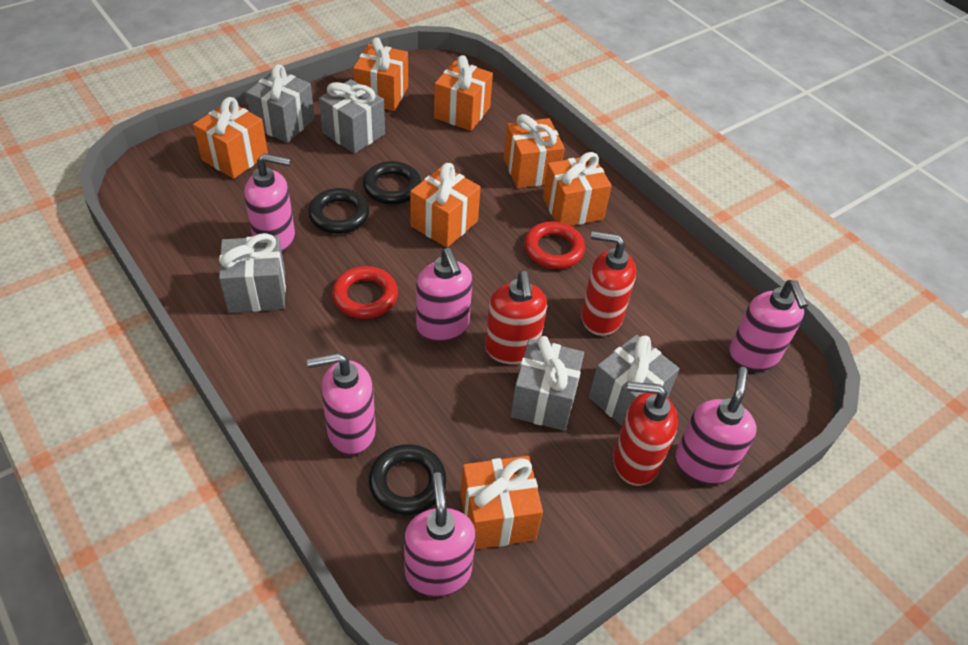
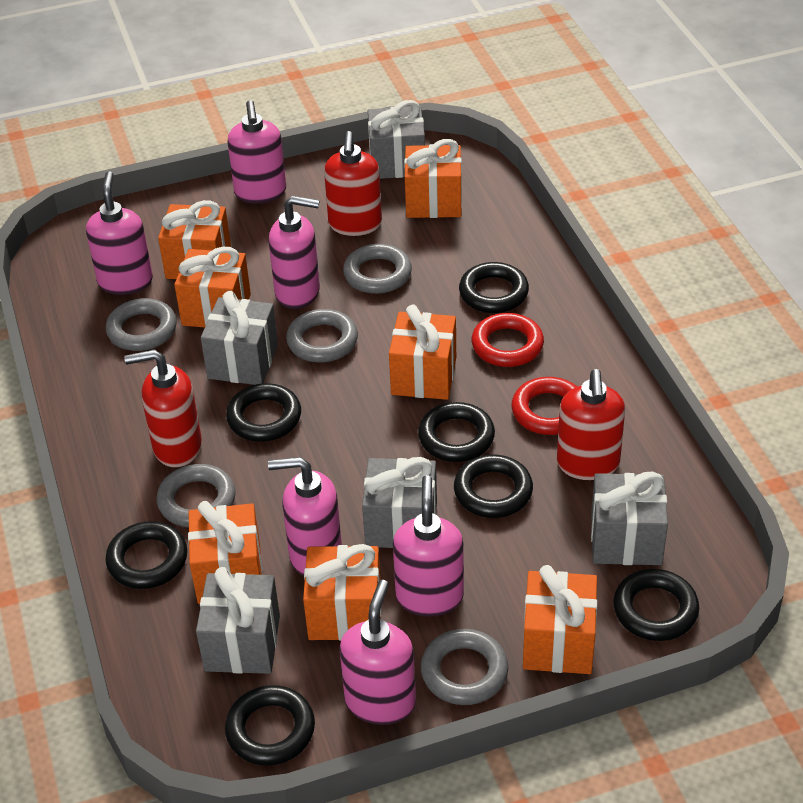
black ring: 3 -> 7
grey ring: 0 -> 5

